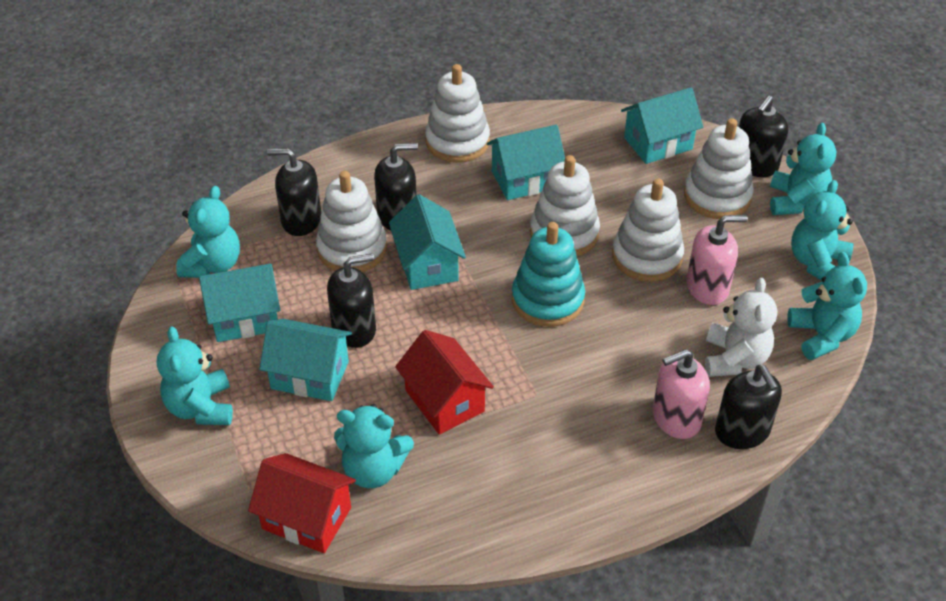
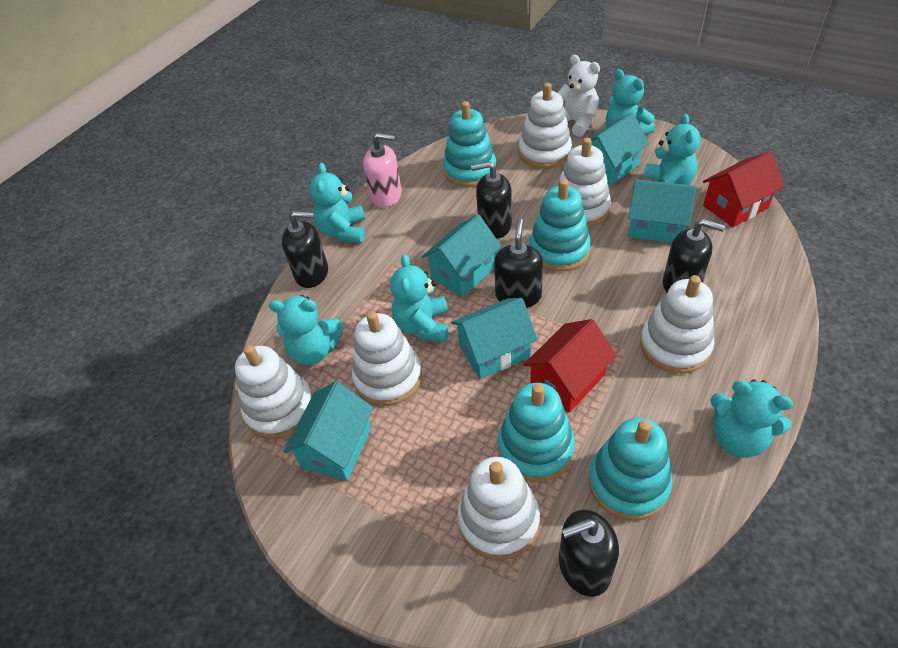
pink soap dispenser: 2 -> 1
turquoise stacking toy: 1 -> 4
white stacking toy: 5 -> 6

